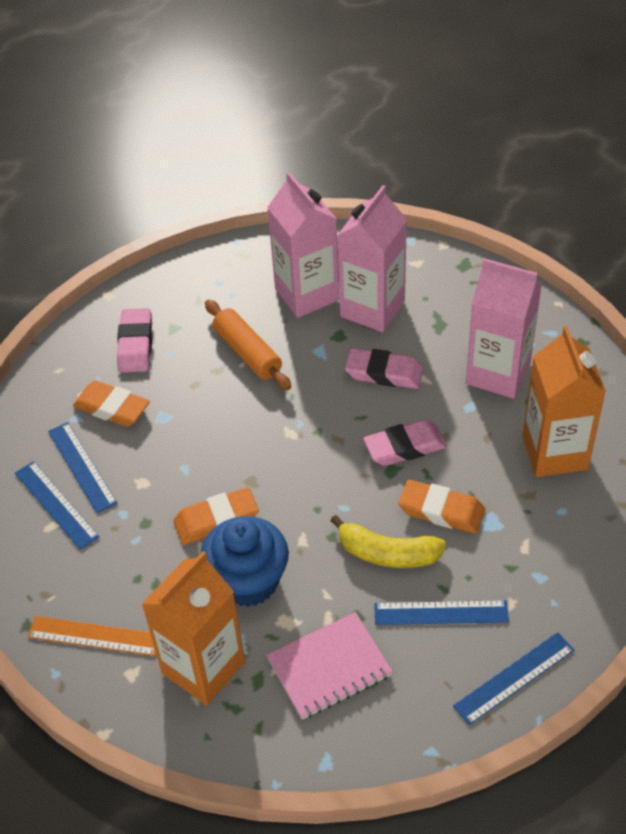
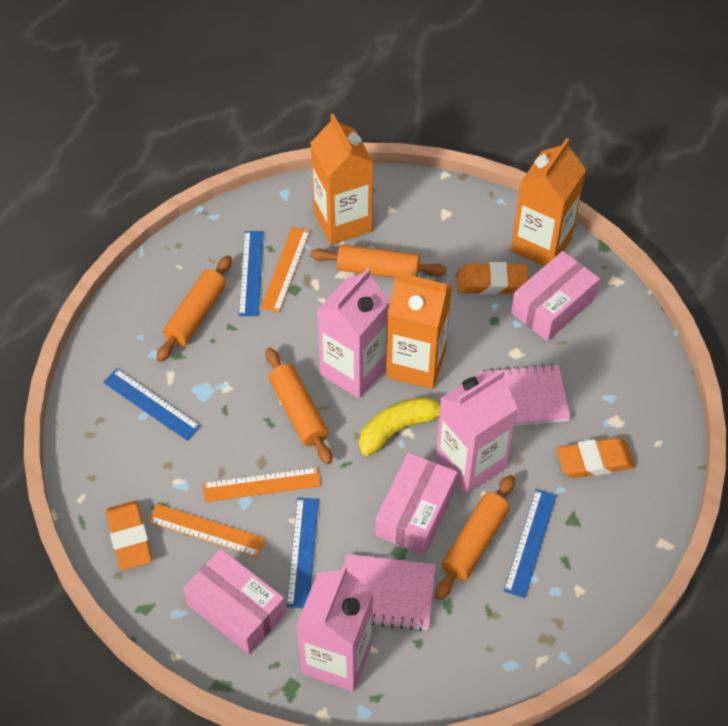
blue cupcake: 1 -> 0
orange carton: 2 -> 3
orange rolling pin: 1 -> 4
orange ruler: 1 -> 3
pink box: 0 -> 3
pink eraser: 3 -> 0
pink notebook: 1 -> 2

